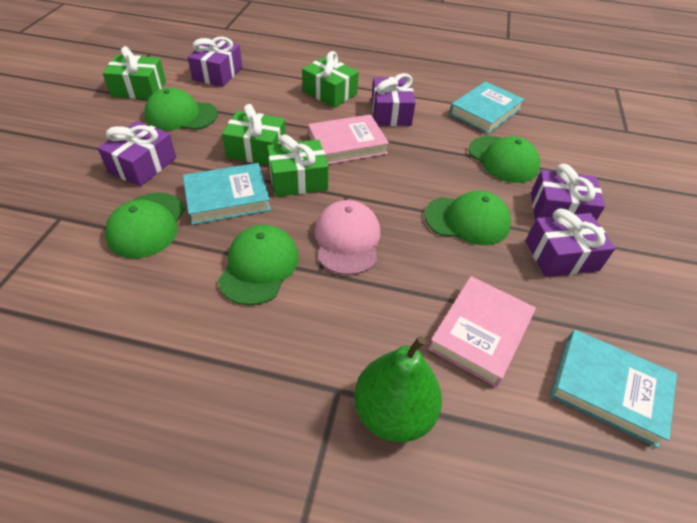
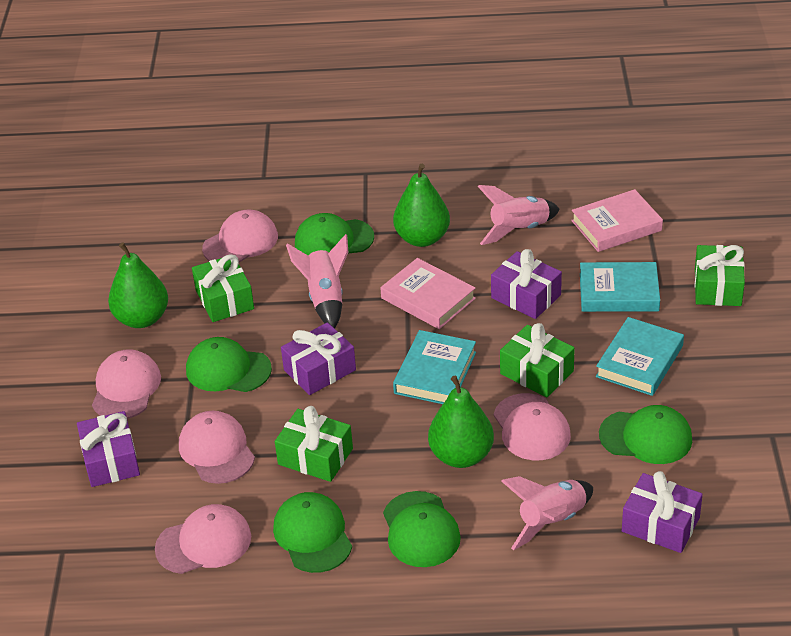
green pear: 1 -> 3
pink cap: 1 -> 5
pink rocket: 0 -> 3
purple gift: 5 -> 4

